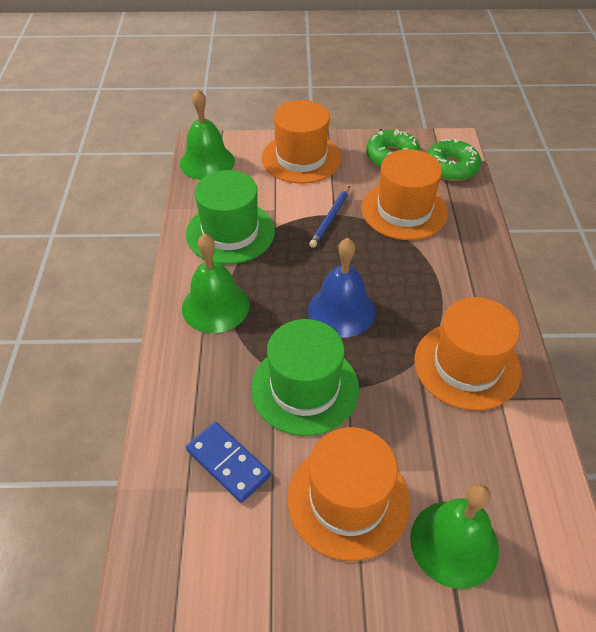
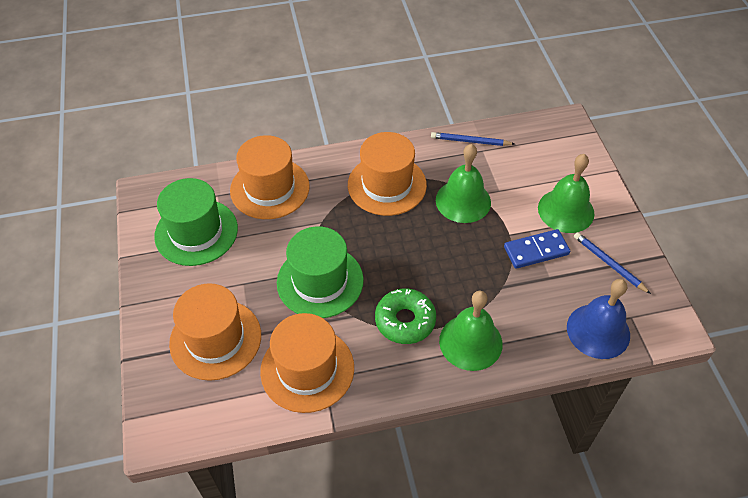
blue pencil: 1 -> 2
green donut: 2 -> 1

